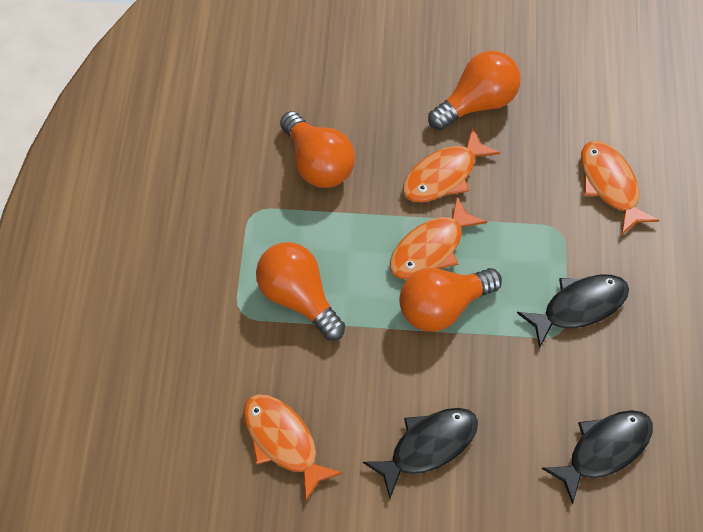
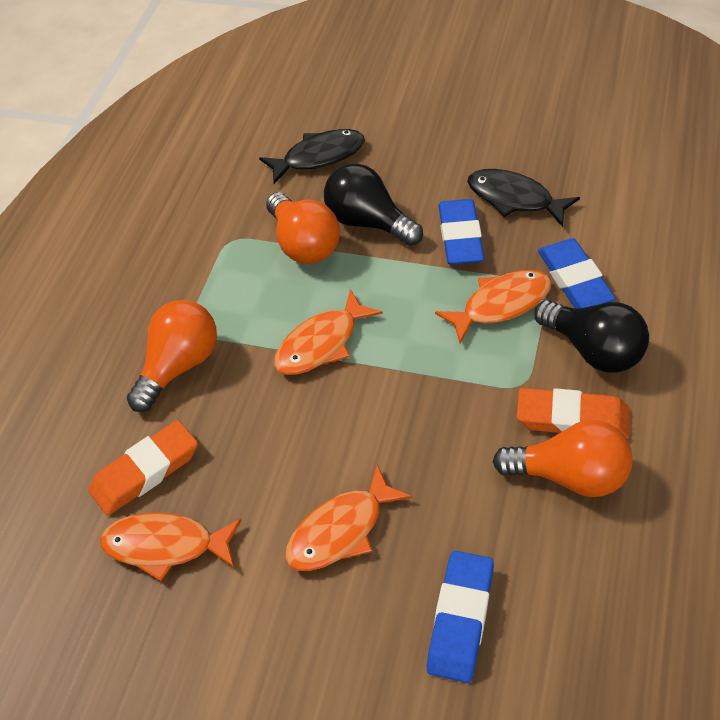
black fish: 3 -> 2
black light bulb: 0 -> 2
blue eraser: 0 -> 3
orange eraser: 0 -> 2
orange light bulb: 4 -> 3

